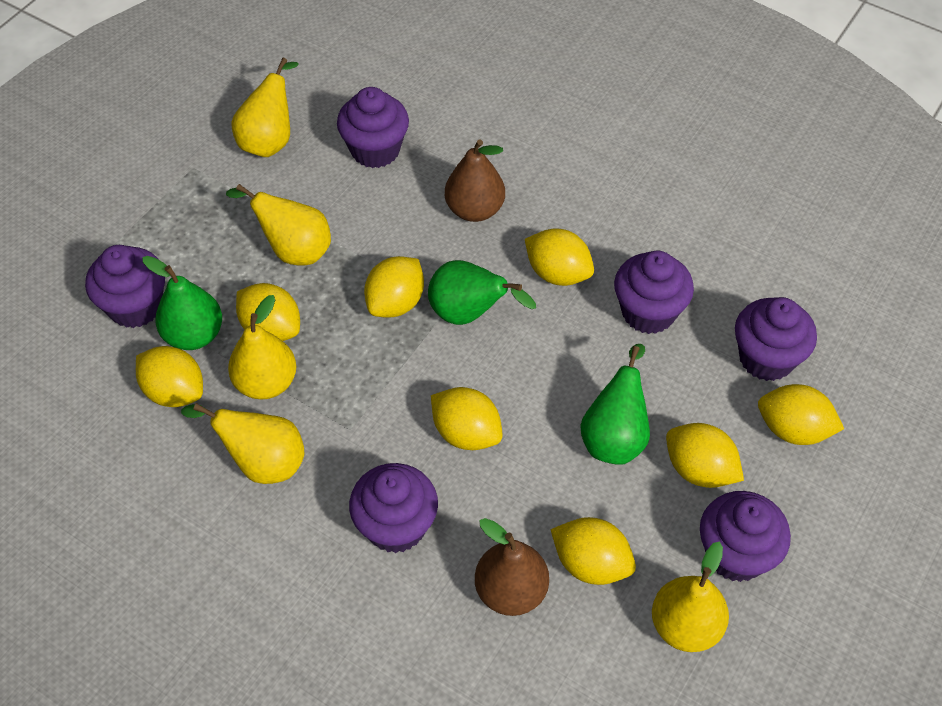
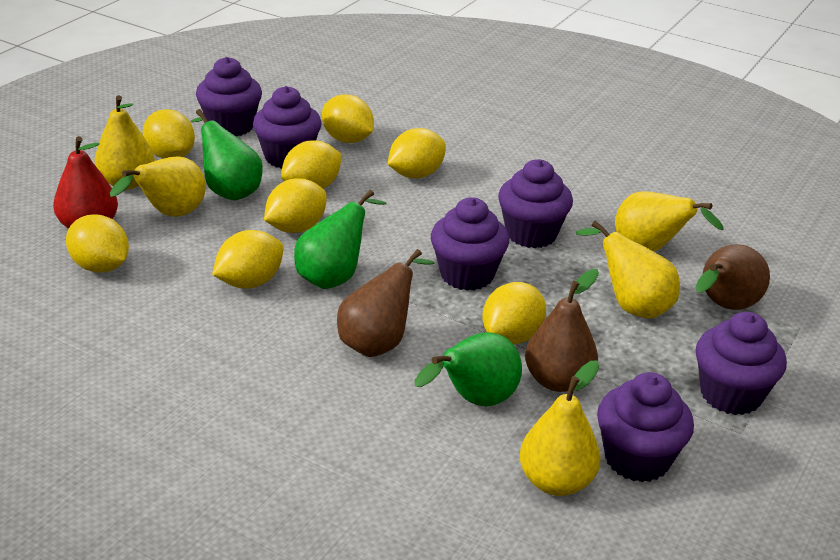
brown pear: 2 -> 3
red pear: 0 -> 1

